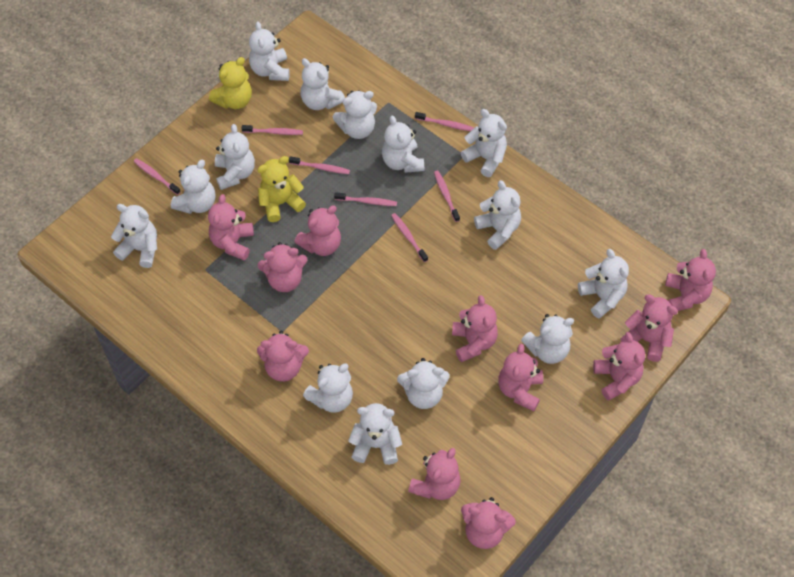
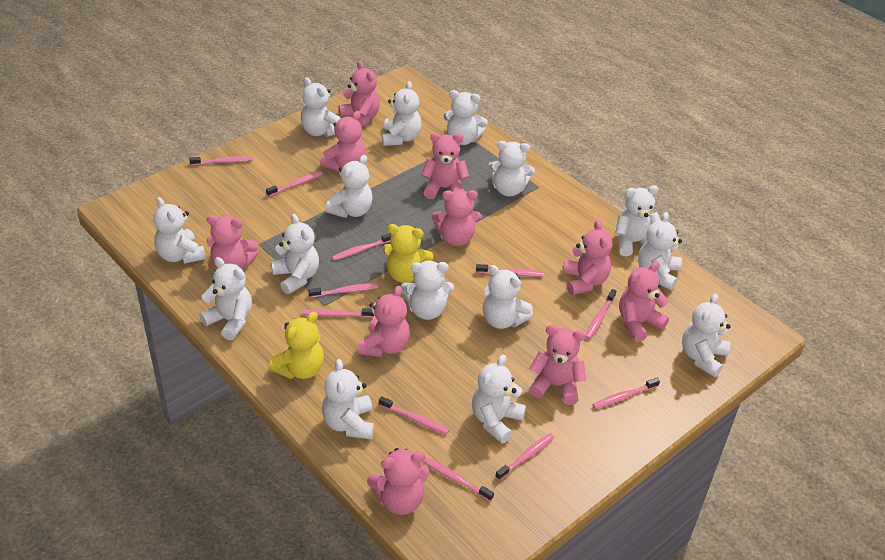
pink teddy bear: 11 -> 10
pink toothbrush: 7 -> 11
white teddy bear: 14 -> 15

